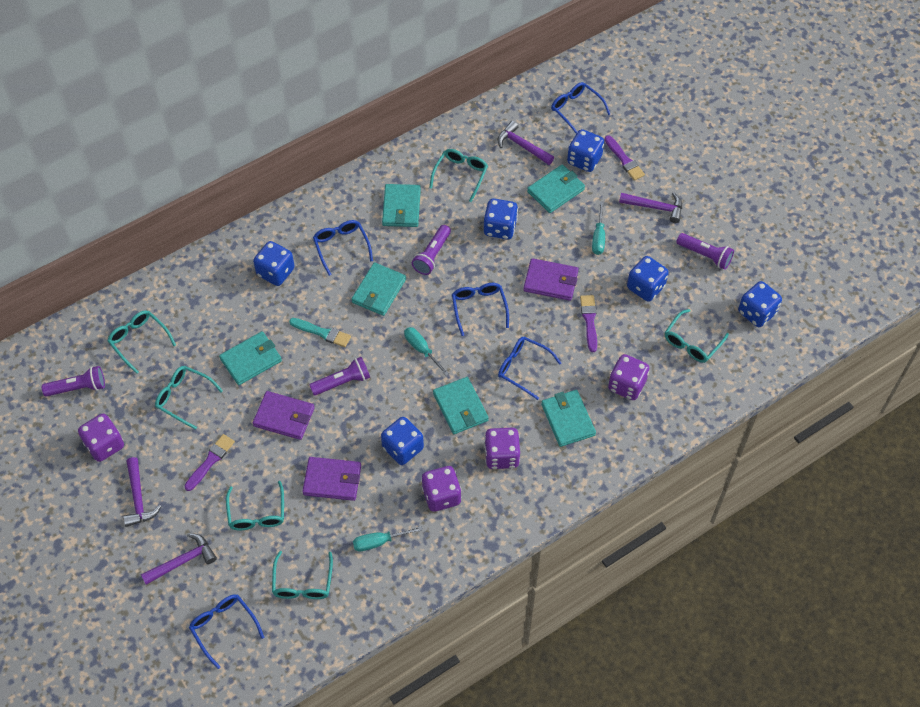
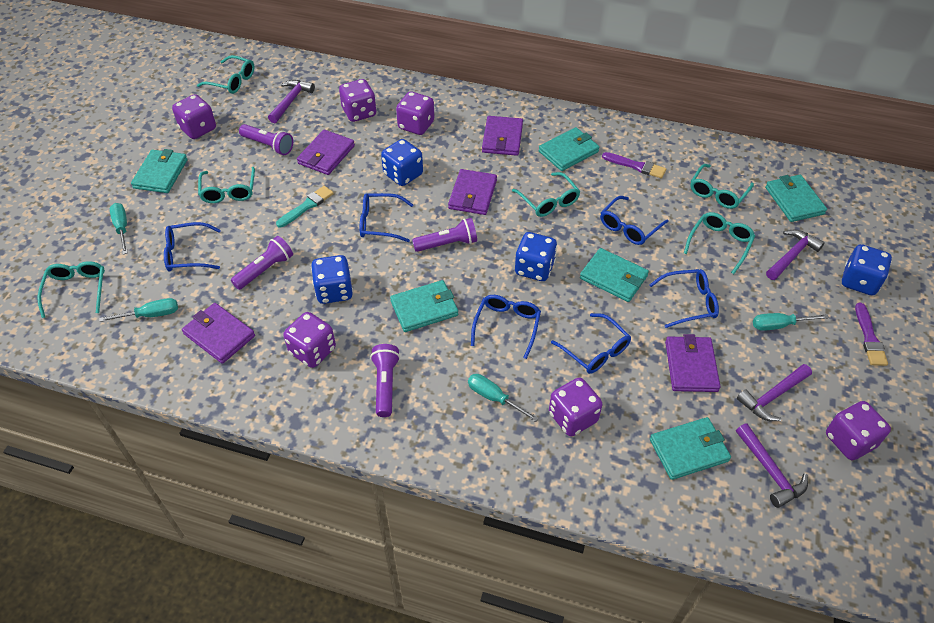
blue dice: 6 -> 4
blue glasses: 5 -> 6
purple brush: 3 -> 2
purple dice: 4 -> 6
purple wallet: 3 -> 5
turquoise screwdriver: 3 -> 4

